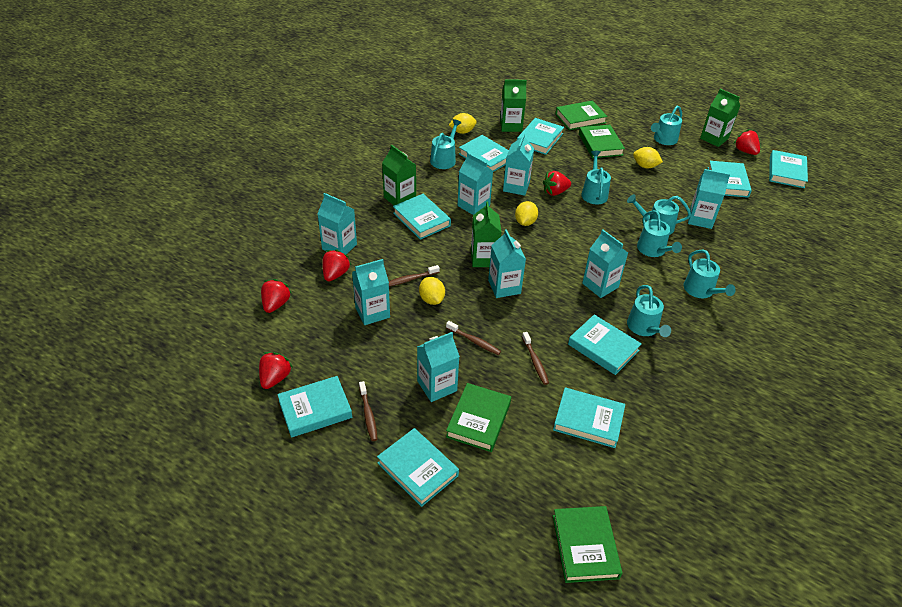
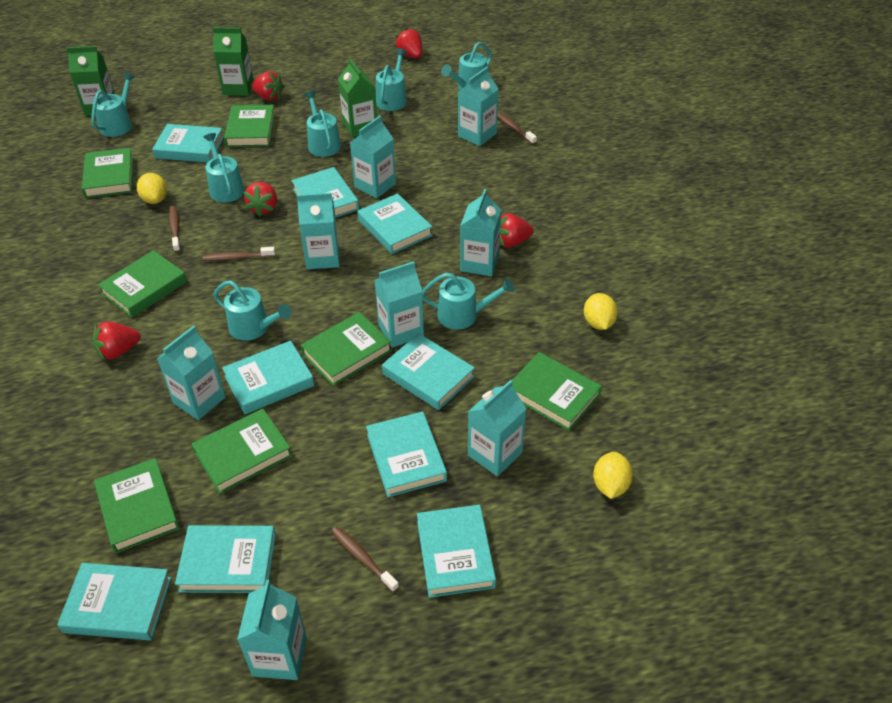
green book: 4 -> 7
green carton: 4 -> 3
yellow lemon: 4 -> 3

